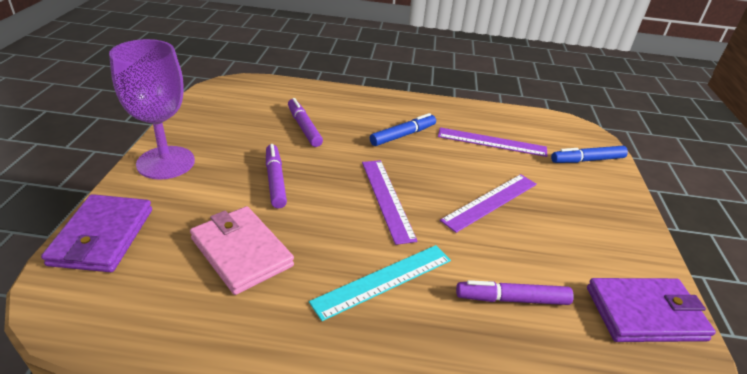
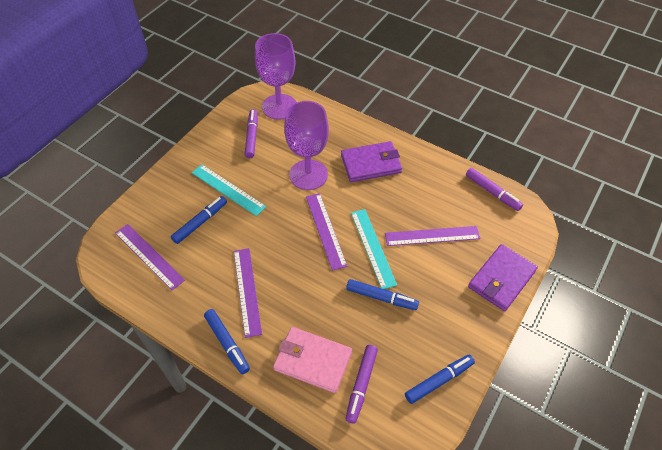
blue marker: 2 -> 4
purple goblet: 1 -> 2
purple ruler: 3 -> 4
turquoise ruler: 1 -> 2

